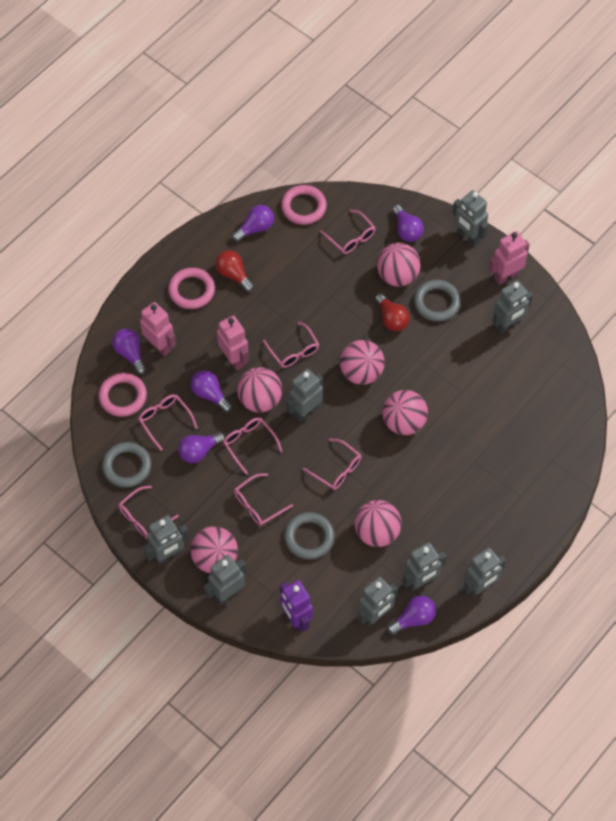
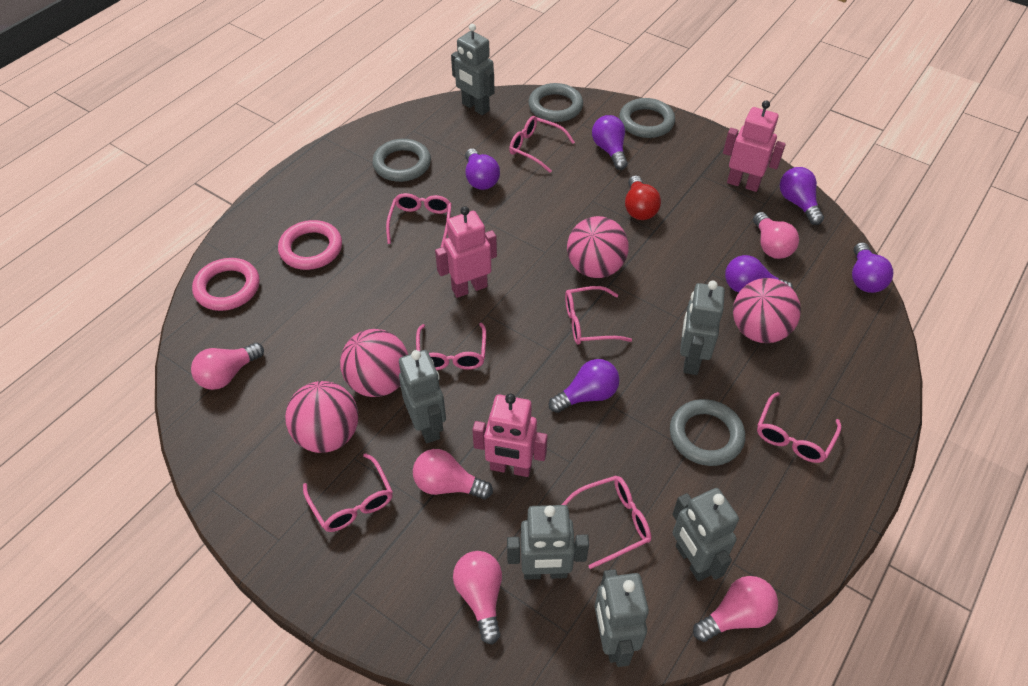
grey ring: 3 -> 4
grey robot: 8 -> 6
pink ball: 6 -> 4
pink light bulb: 0 -> 5
pink ring: 3 -> 2
purple robot: 1 -> 0
red light bulb: 2 -> 1

